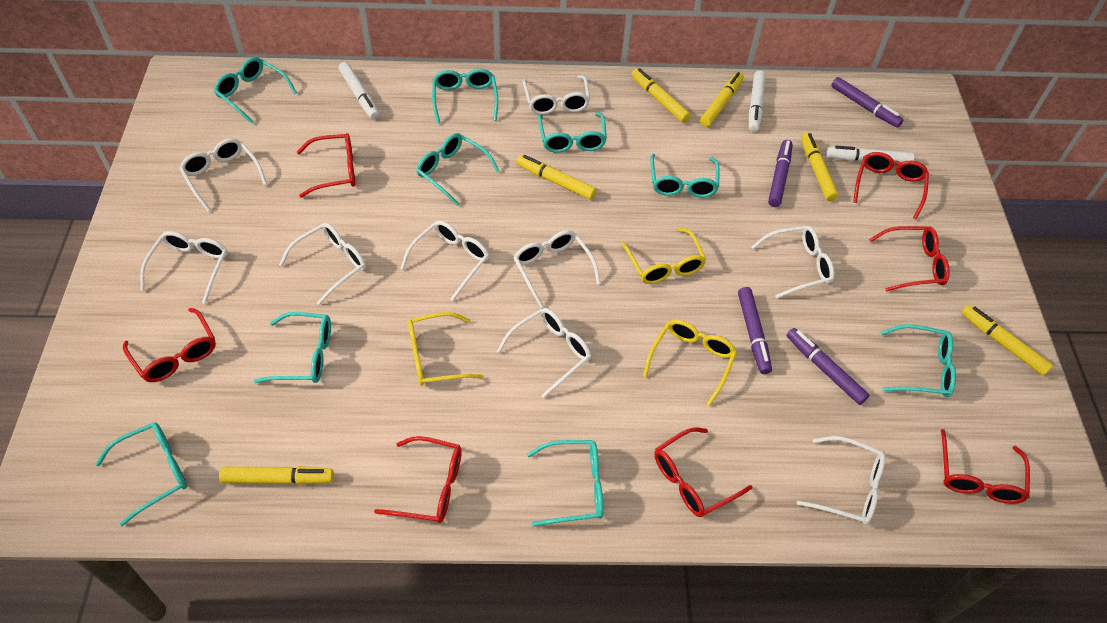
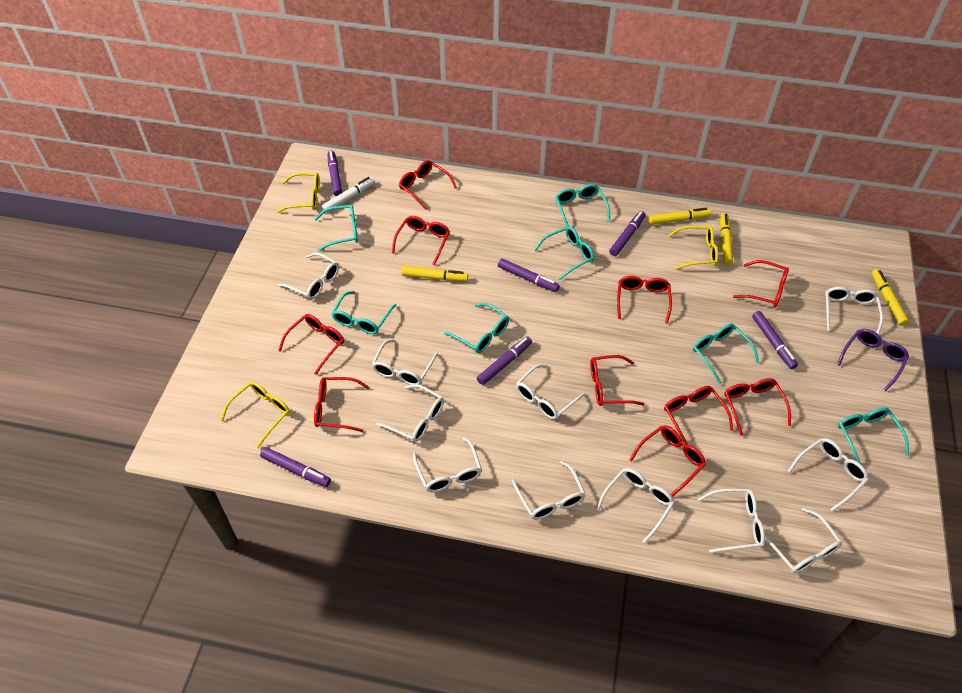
purple glasses: 0 -> 1
purple marker: 4 -> 6
red glasses: 7 -> 10
turquoise glasses: 9 -> 7
white glasses: 9 -> 11
white marker: 3 -> 1
yellow marker: 6 -> 4

